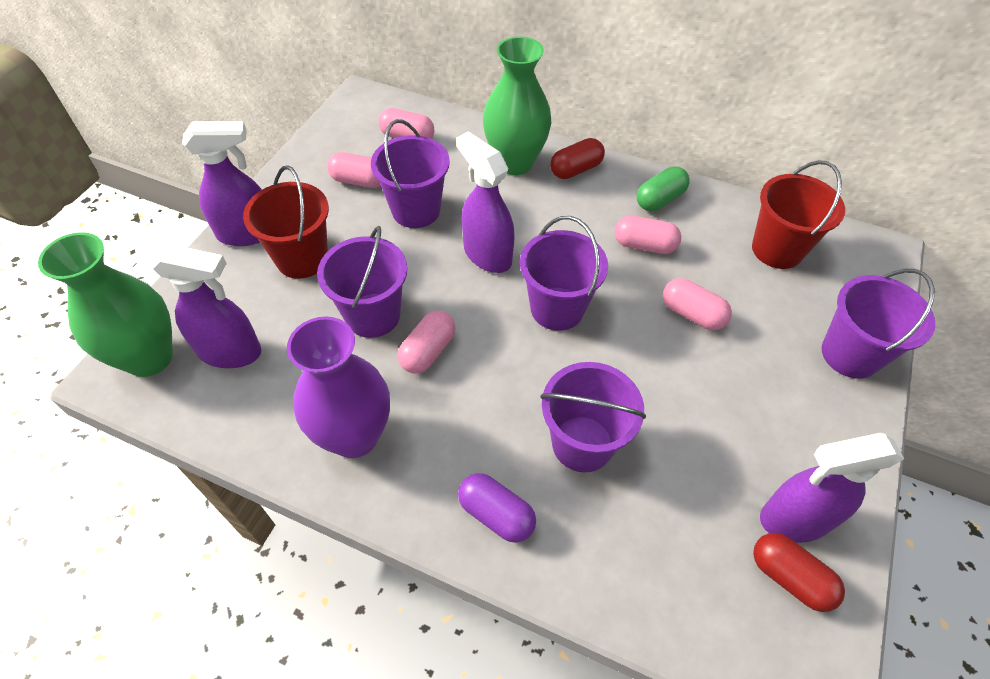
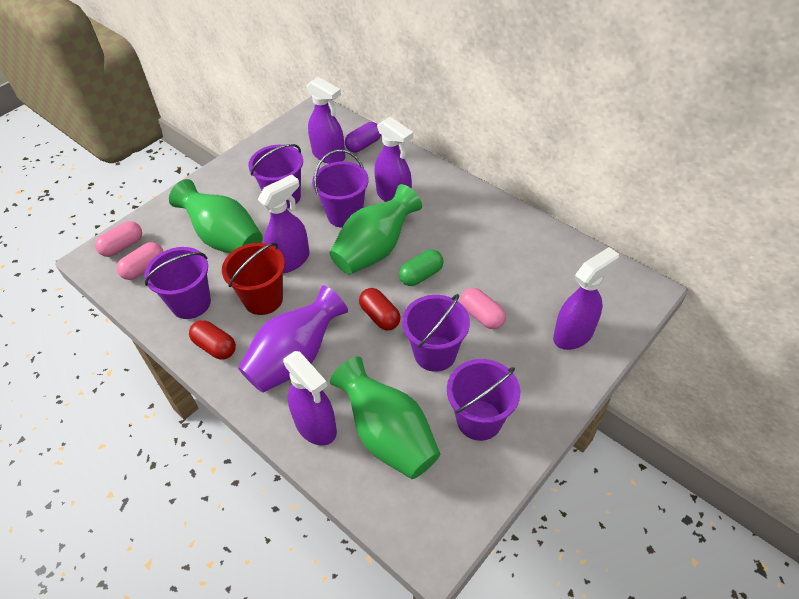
green vase: 2 -> 3
pink capsule: 5 -> 3
purple spray bottle: 4 -> 5
red bucket: 2 -> 1

